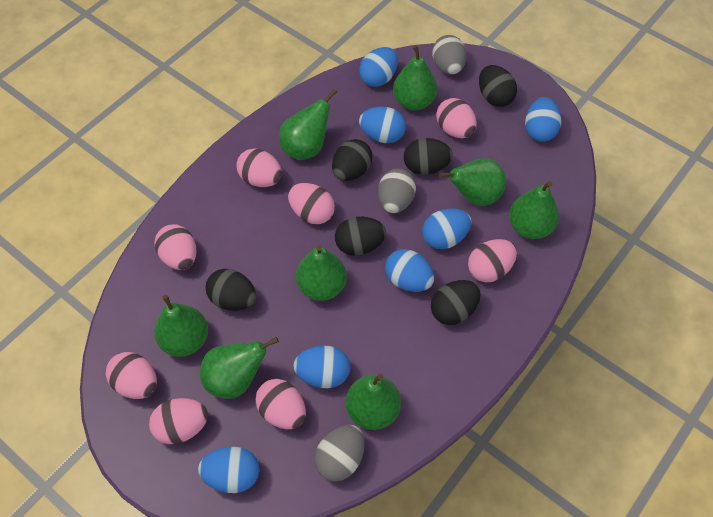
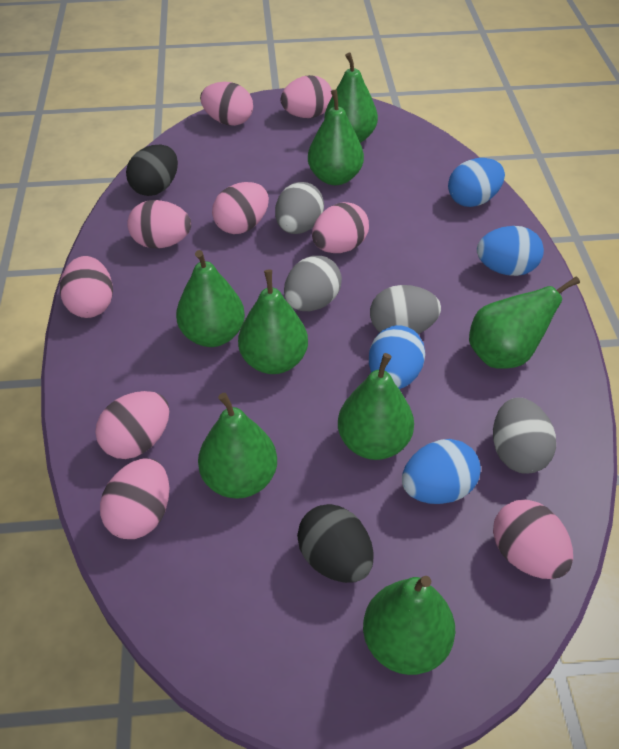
black egg: 6 -> 2
blue egg: 7 -> 4
grey egg: 3 -> 4
pink egg: 8 -> 9

